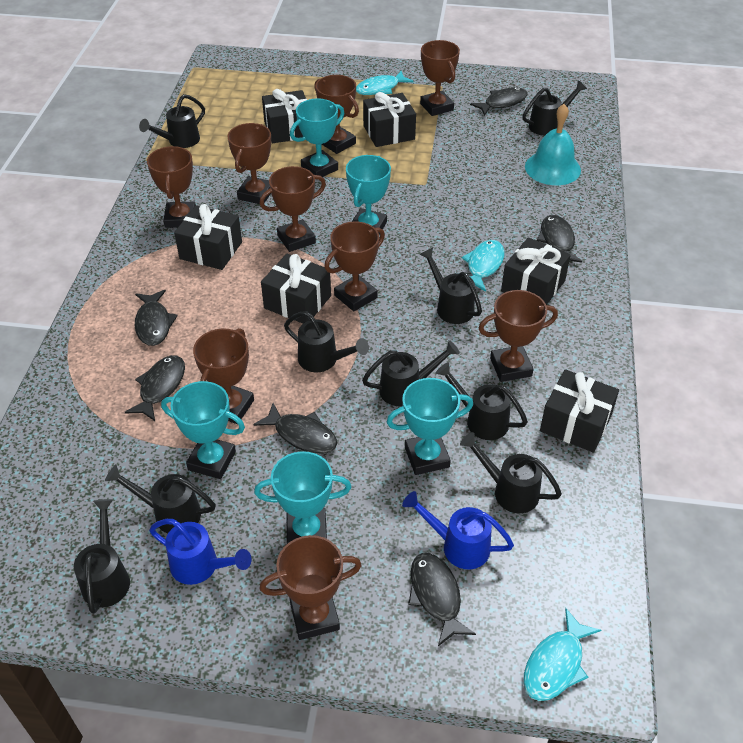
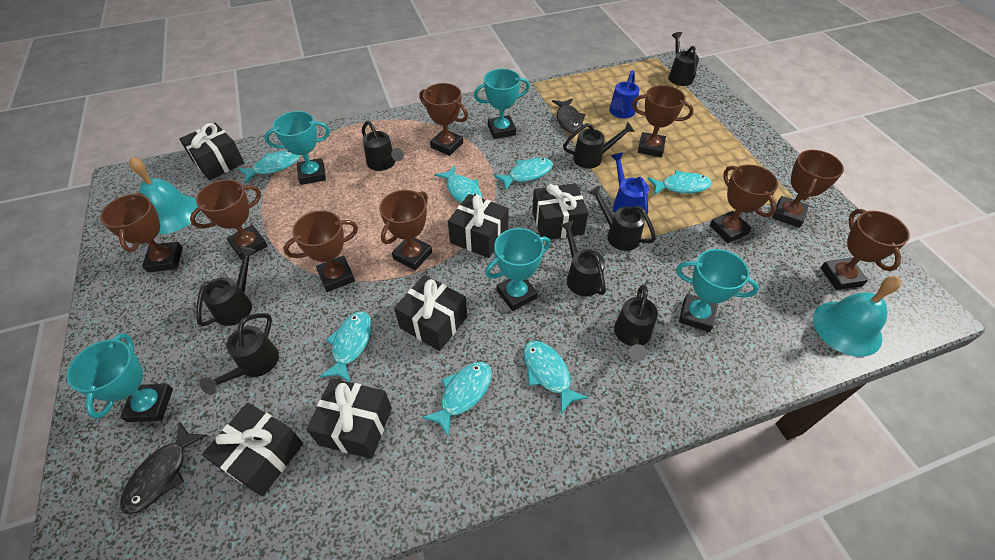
black fish: 6 -> 2
black watering can: 9 -> 8
turquoise bell: 1 -> 2
turquoise fish: 3 -> 7

